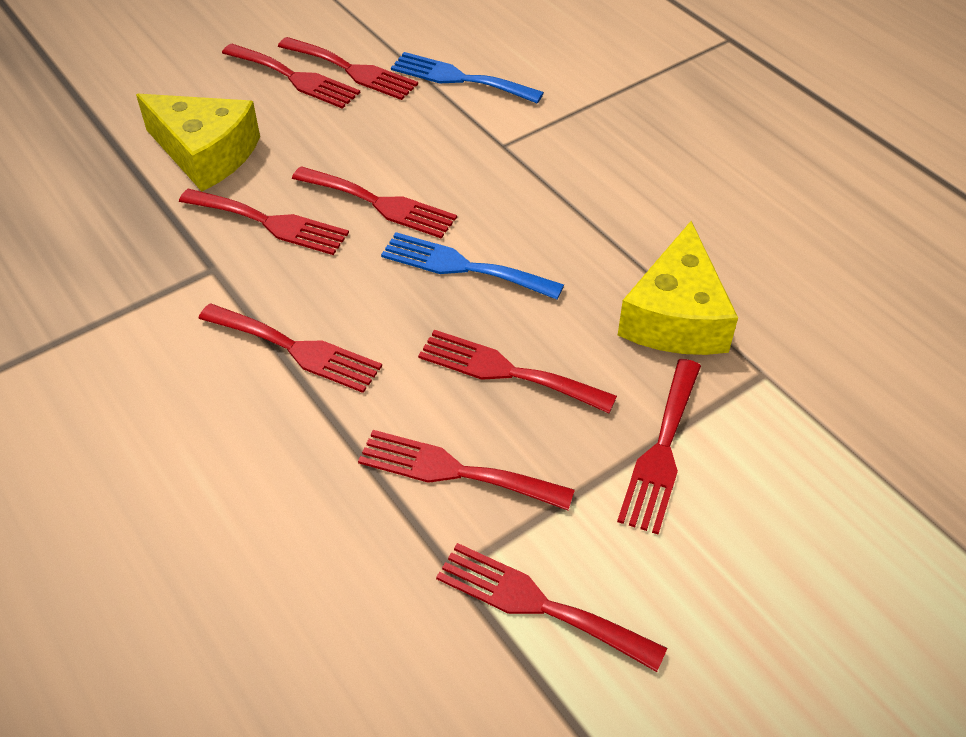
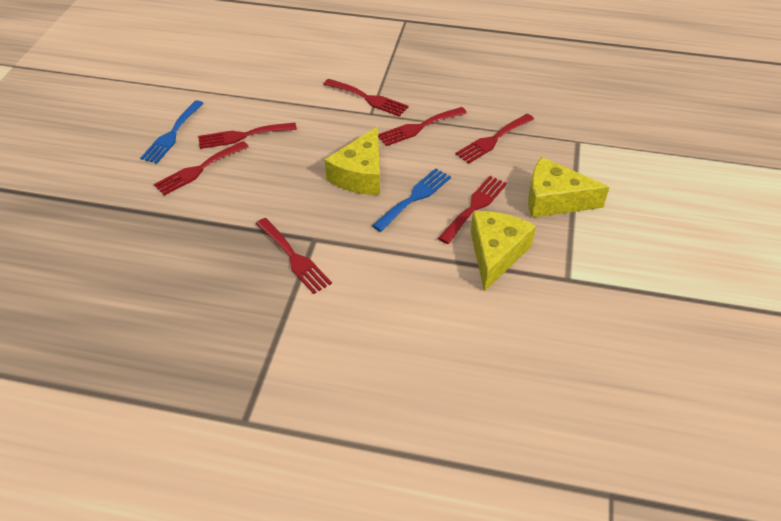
red fork: 9 -> 7
yellow cheese: 2 -> 3

